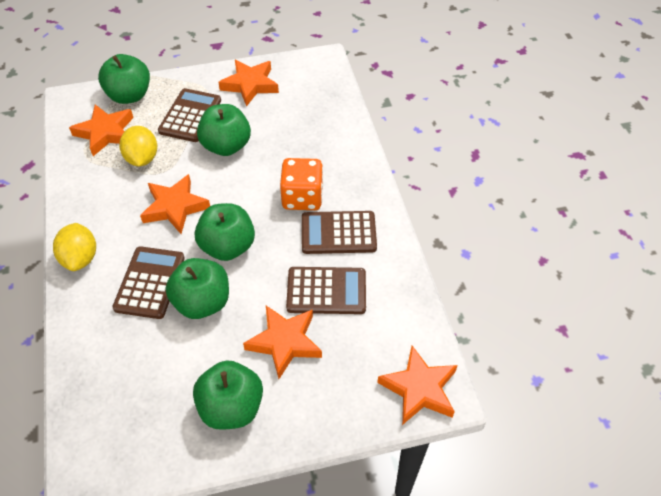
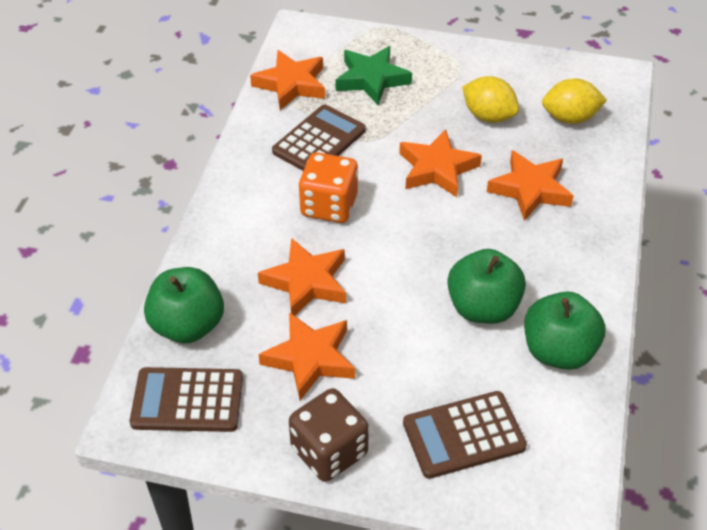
brown calculator: 4 -> 3
brown dice: 0 -> 1
green apple: 5 -> 3
green star: 0 -> 1

